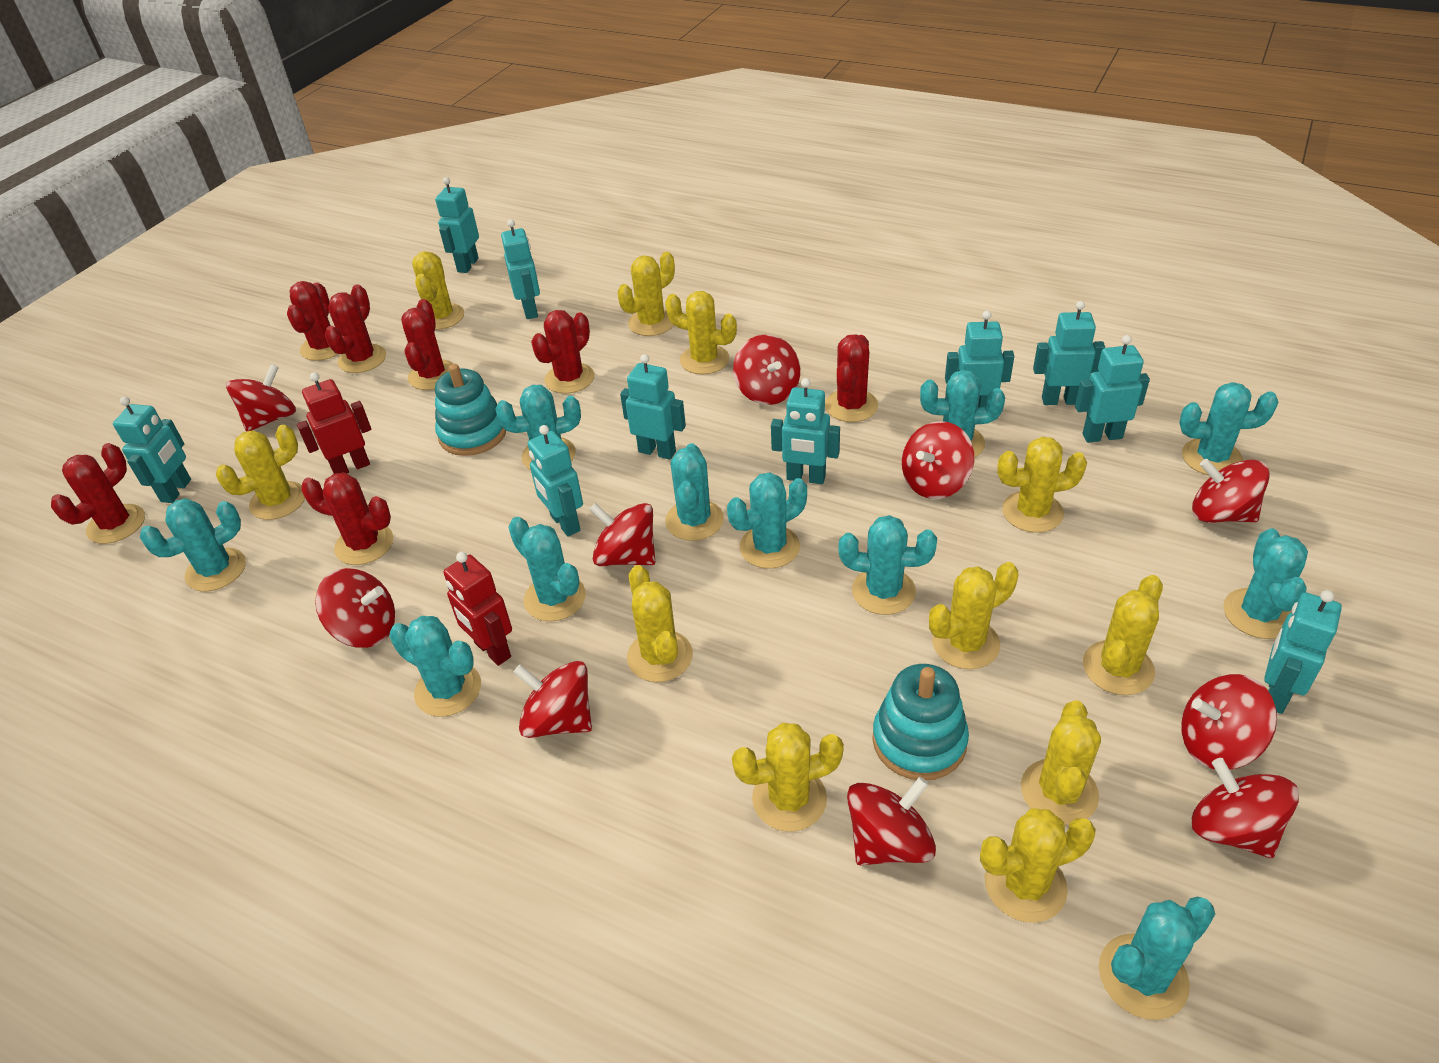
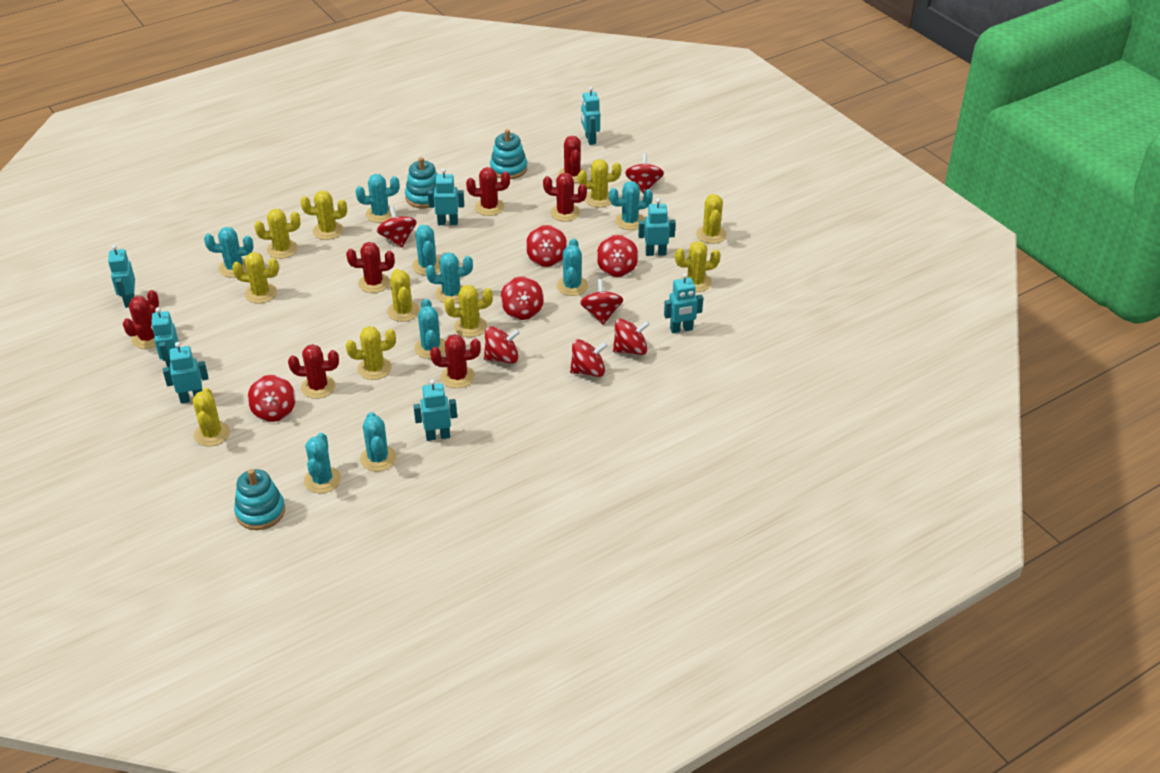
red robot: 2 -> 0
turquoise cactus: 11 -> 9
turquoise robot: 10 -> 8
turquoise stacking toy: 2 -> 3
yellow cactus: 11 -> 10

